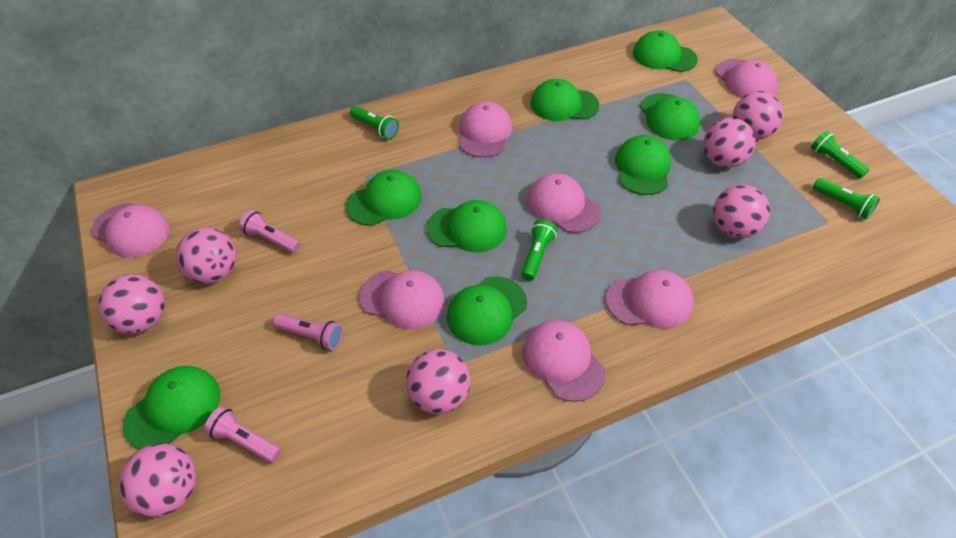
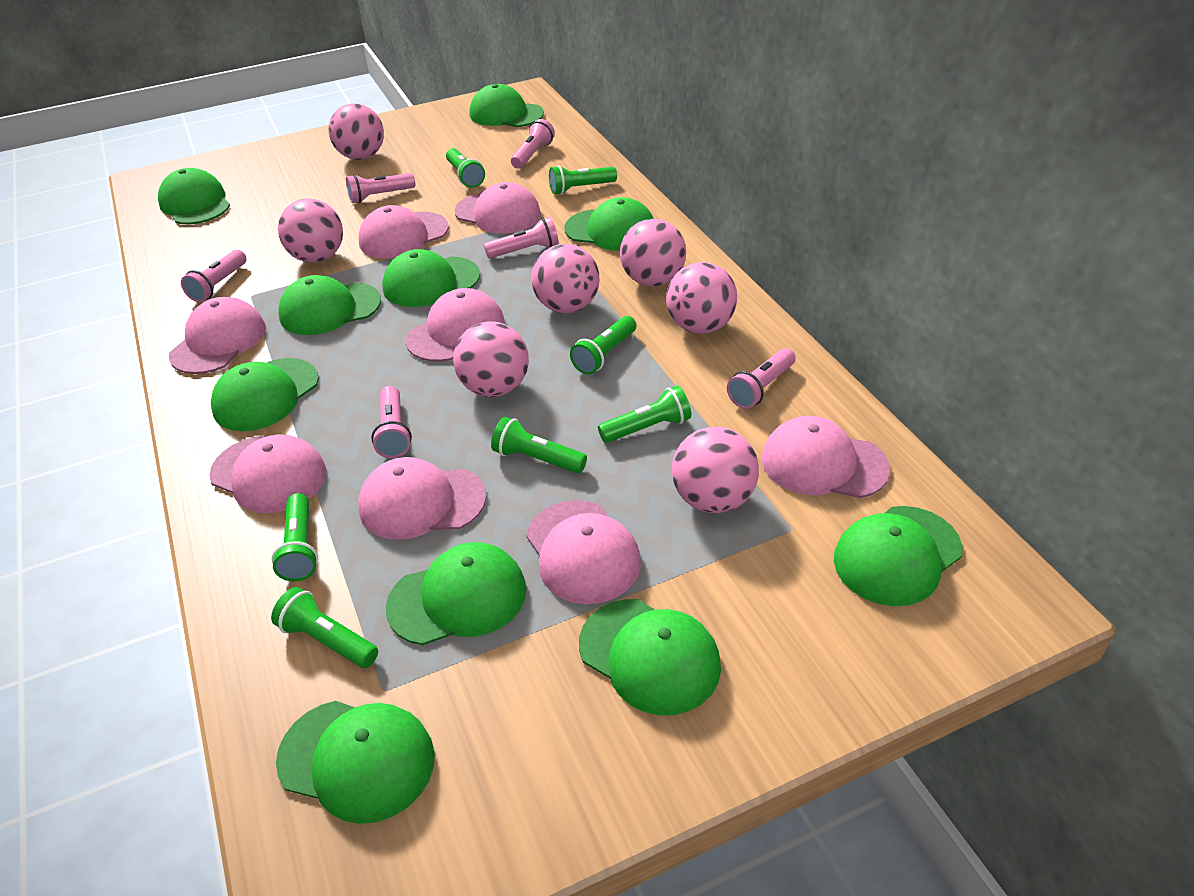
green cap: 8 -> 10
green flashlight: 4 -> 7
pink cap: 7 -> 8
pink flashlight: 3 -> 6

